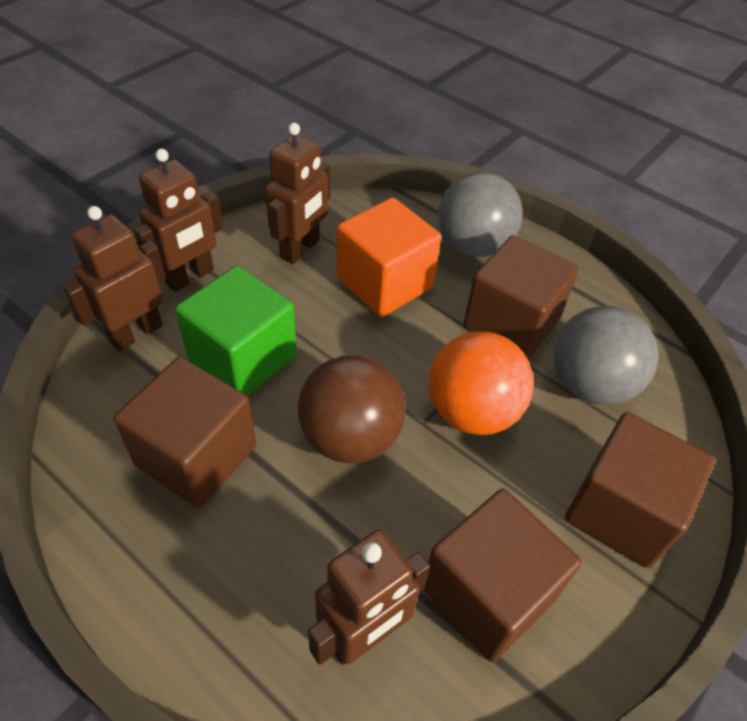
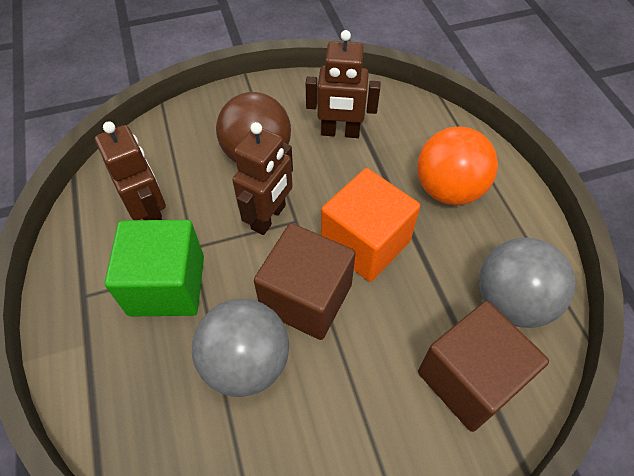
brown cube: 4 -> 2
brown robot: 4 -> 3

